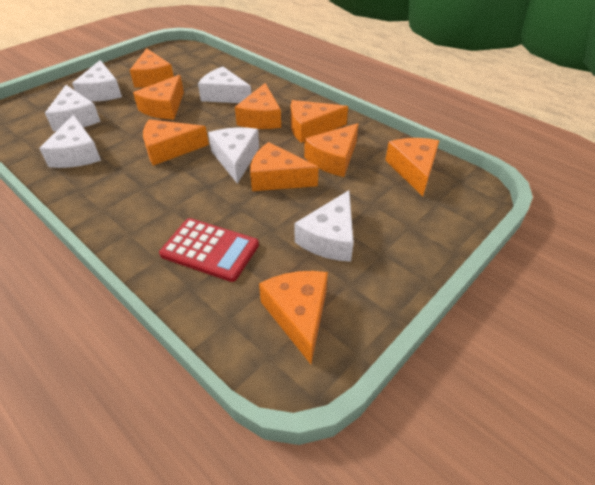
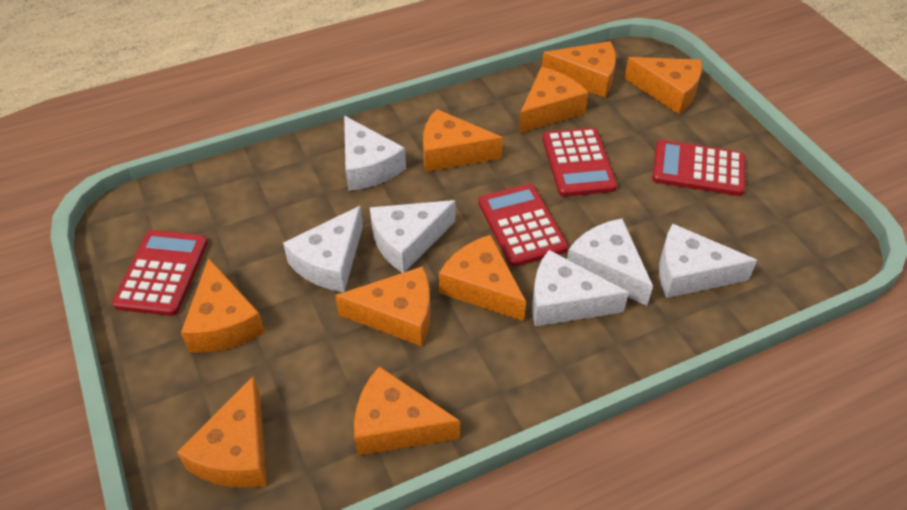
red calculator: 1 -> 4

